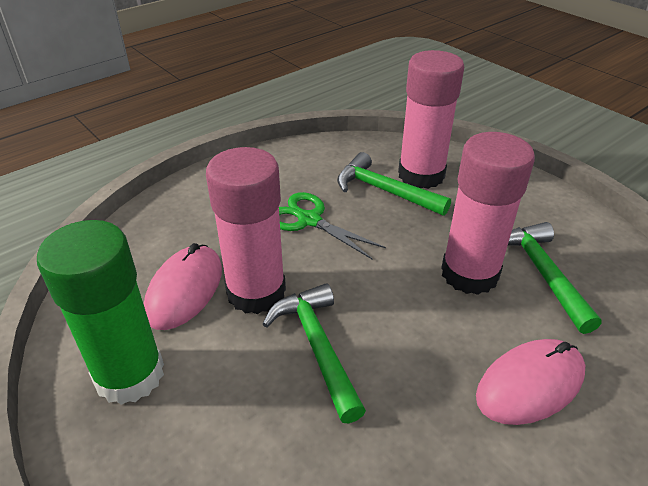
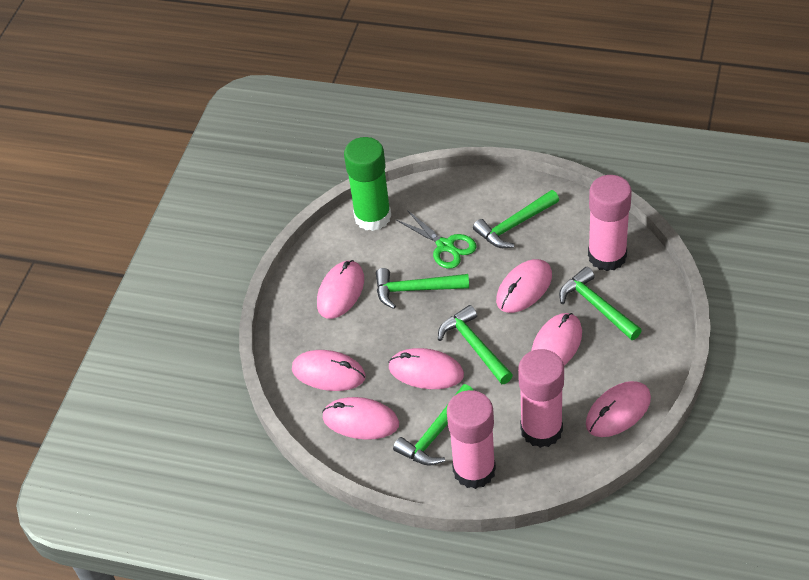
green hammer: 3 -> 5
pink mouse: 2 -> 7

